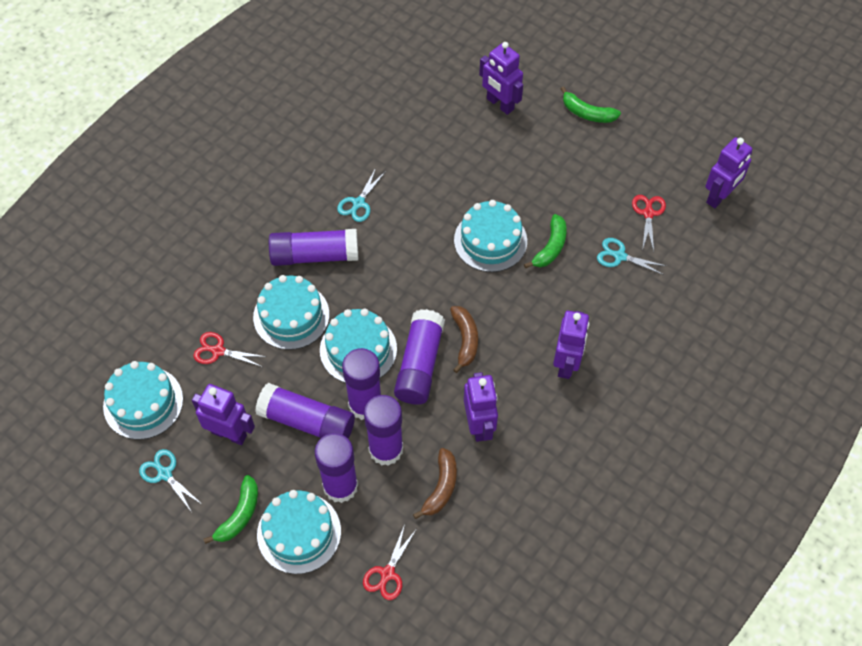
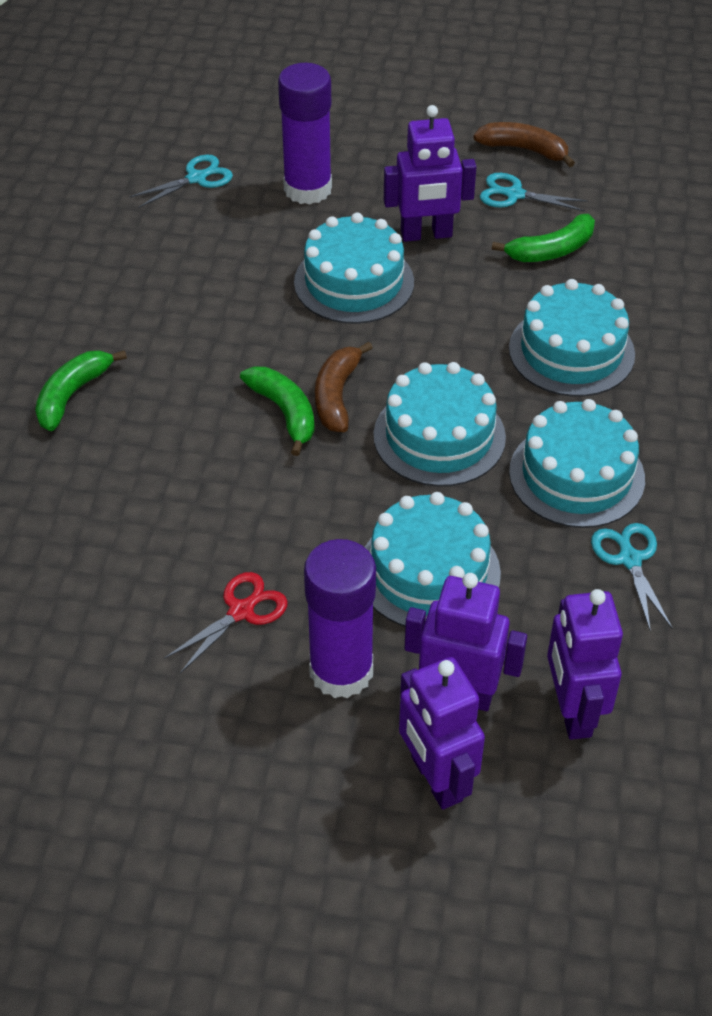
purple glue stick: 6 -> 2
purple robot: 5 -> 4
red scissors: 3 -> 1

